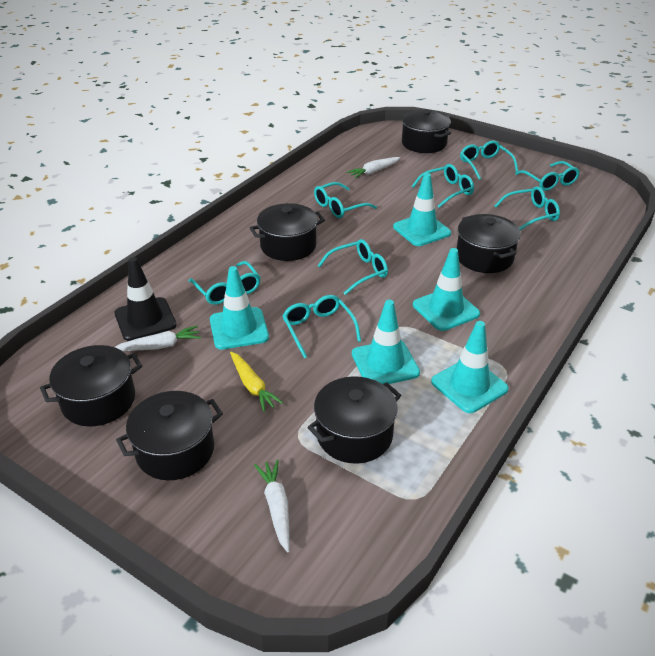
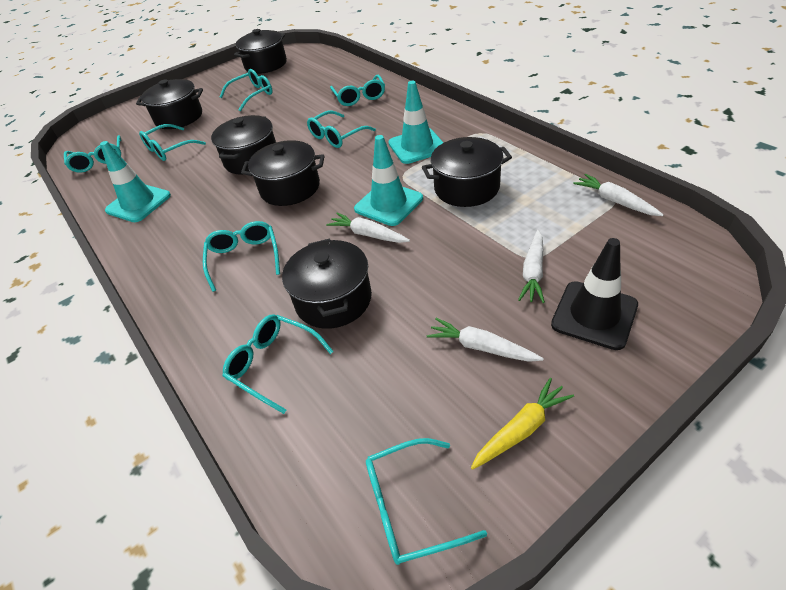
turquoise traffic cone: 5 -> 3
white carrot: 3 -> 4

